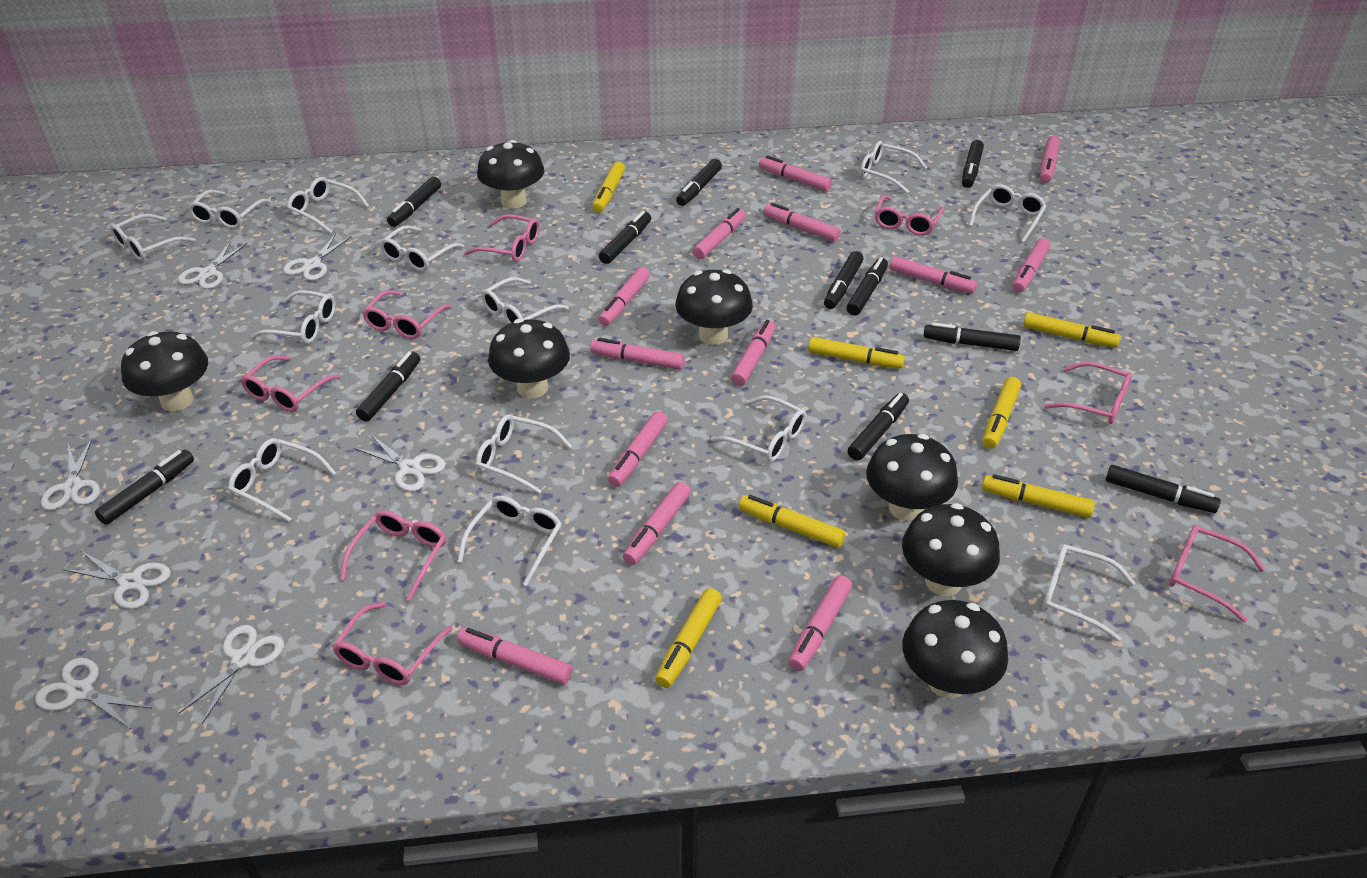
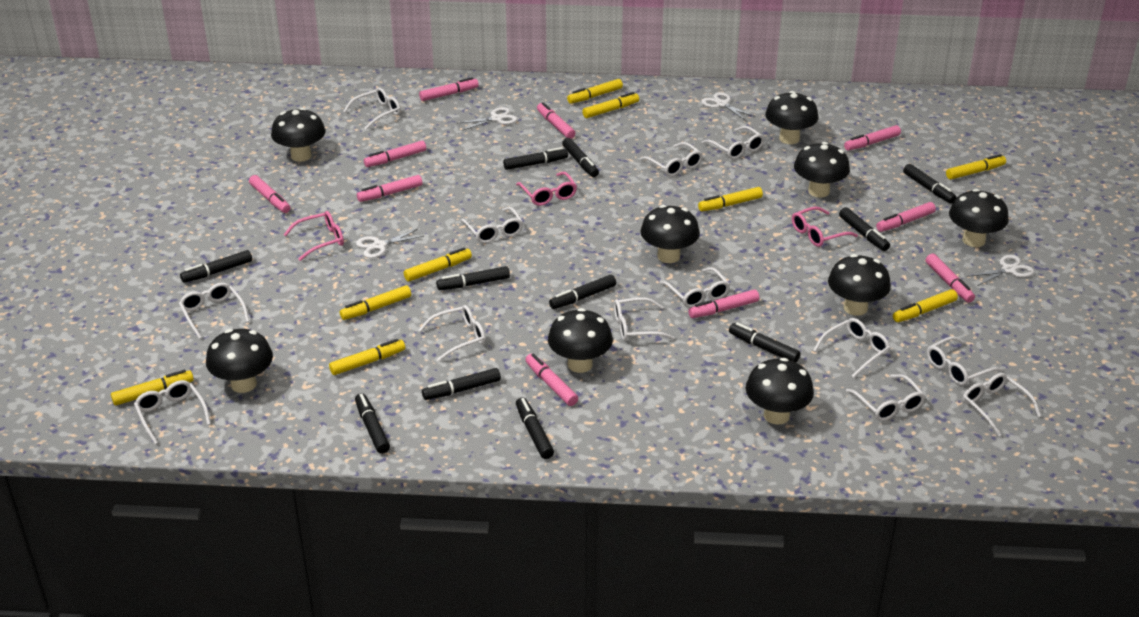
black mushroom: 7 -> 9
pink glasses: 8 -> 3
pink marker: 13 -> 10
white scissors: 7 -> 4
yellow marker: 7 -> 9

